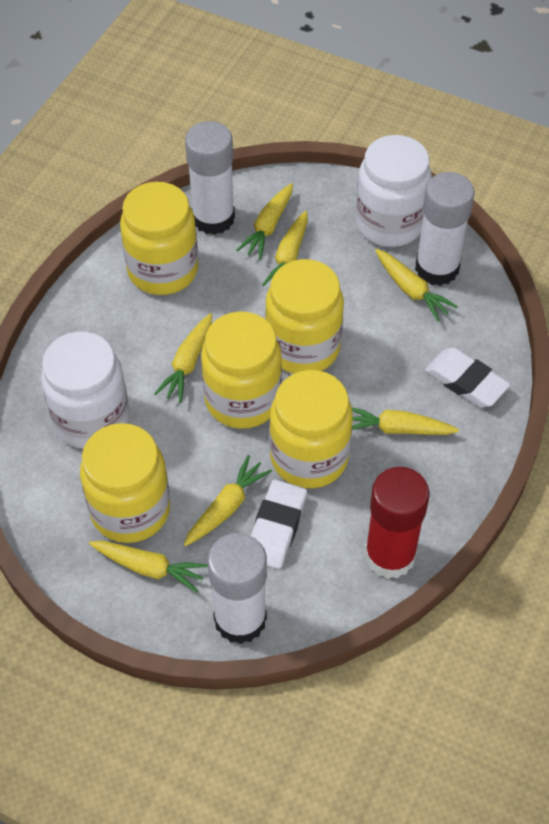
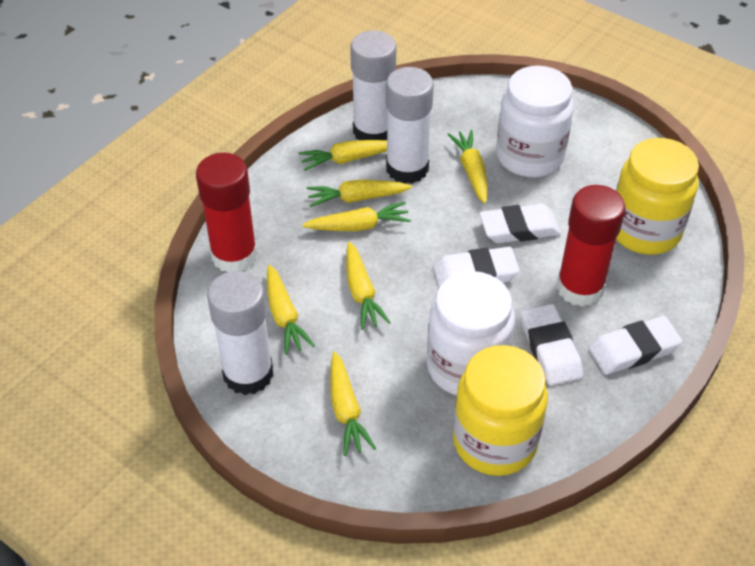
red glue stick: 1 -> 2
white eraser: 2 -> 4
yellow jar: 5 -> 2

